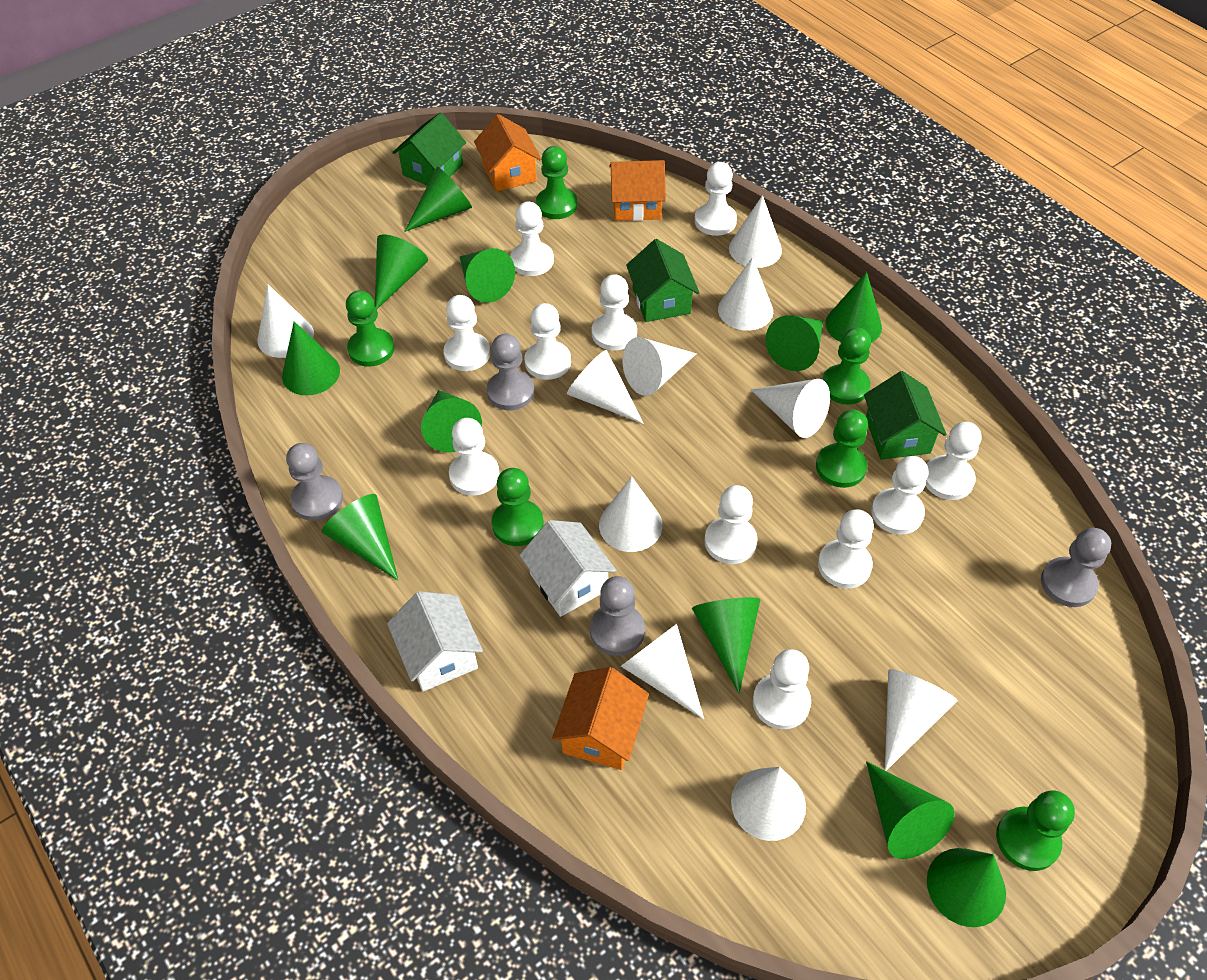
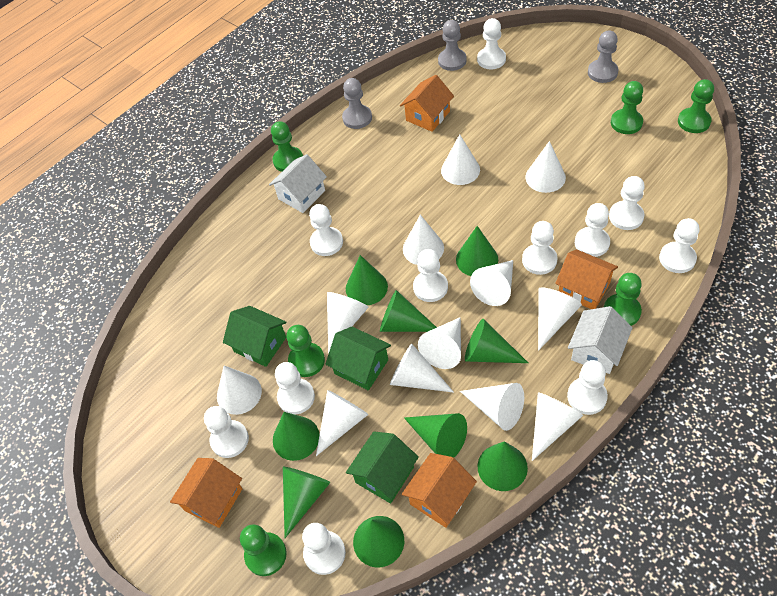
green cone: 11 -> 9
grey pawn: 4 -> 3
orange house: 3 -> 4
white cone: 10 -> 12

